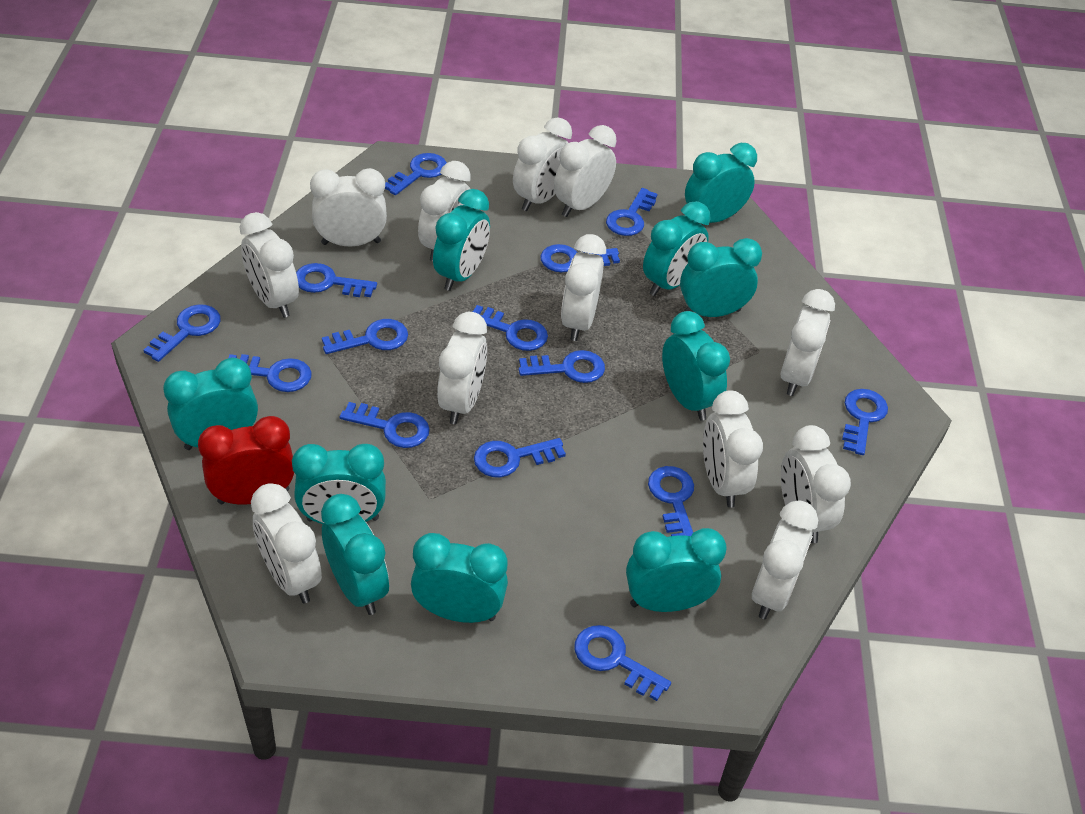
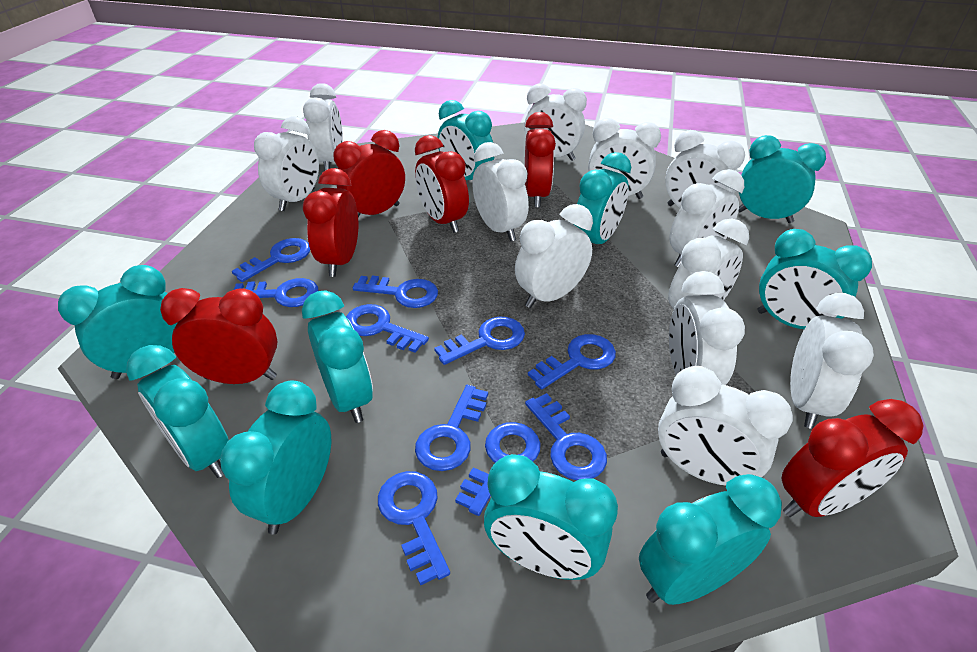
blue key: 14 -> 10
red clock: 1 -> 6

